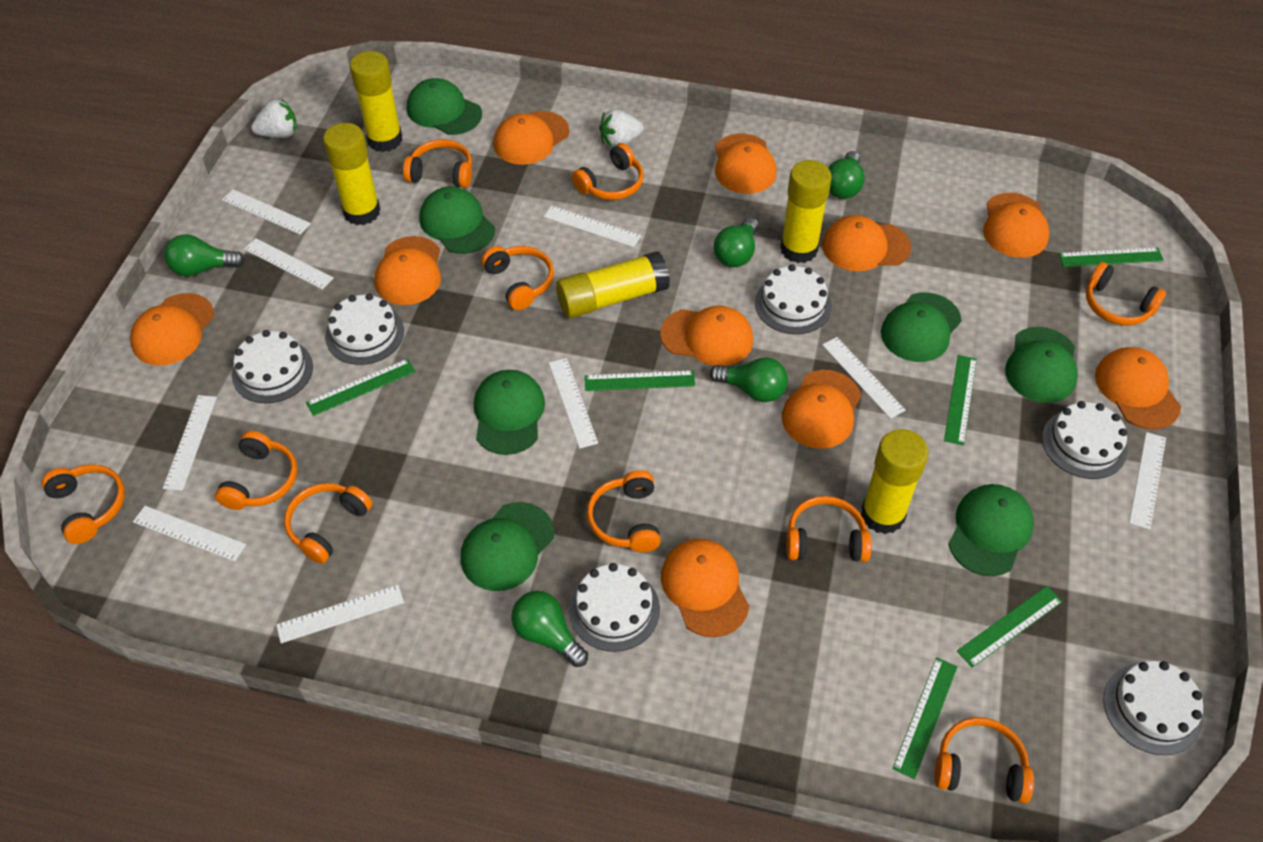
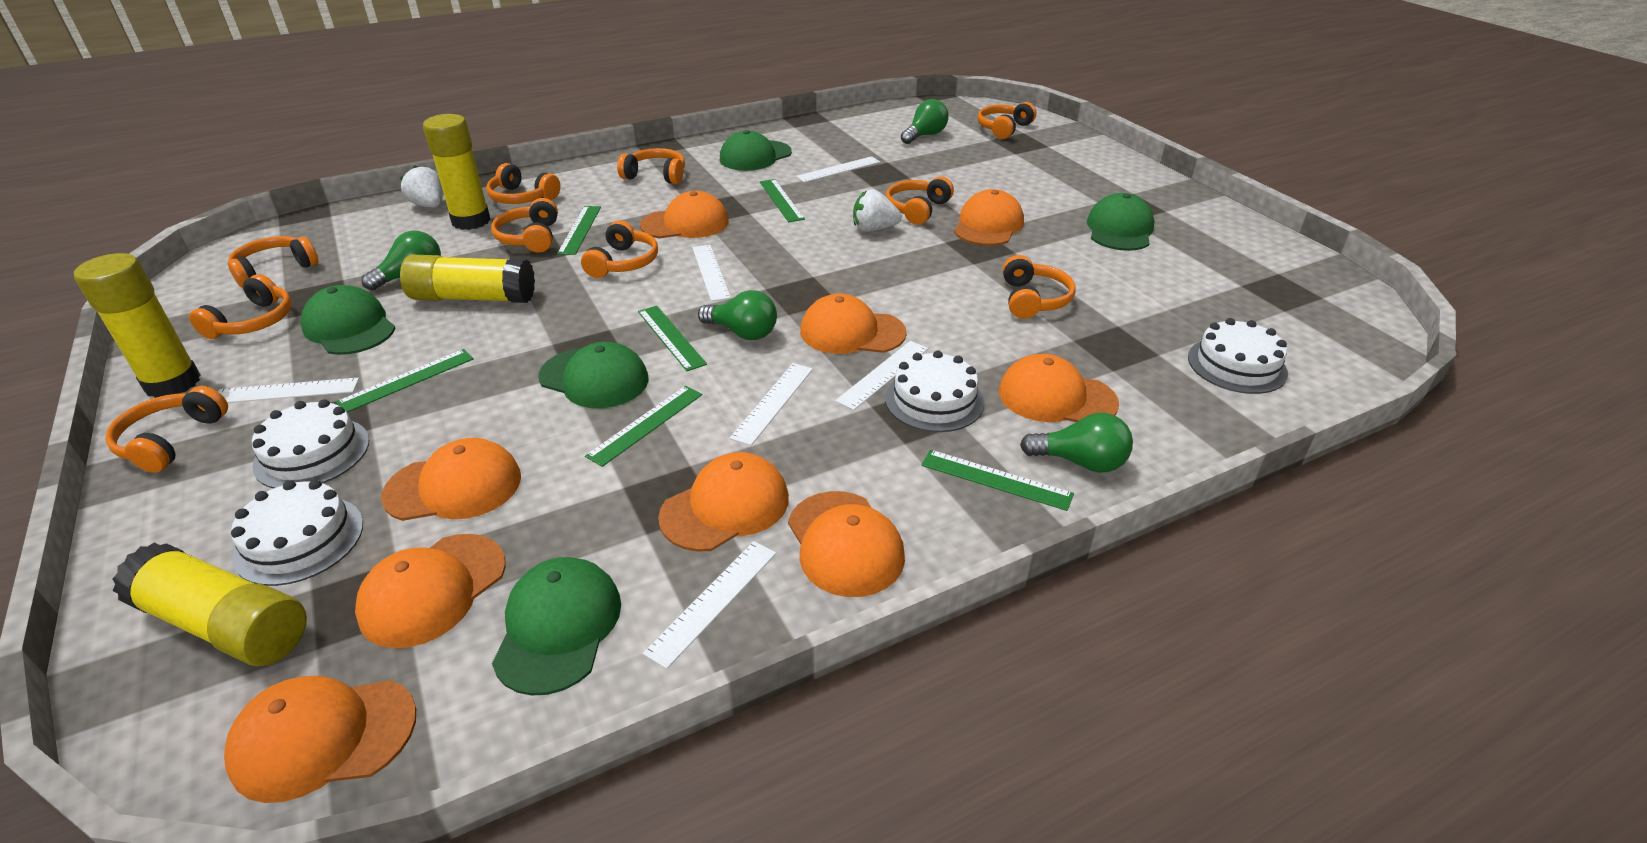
green cap: 7 -> 5
green light bulb: 5 -> 4
orange cap: 10 -> 9
white cake: 6 -> 4
white ruler: 9 -> 6
yellow glue stick: 5 -> 4

